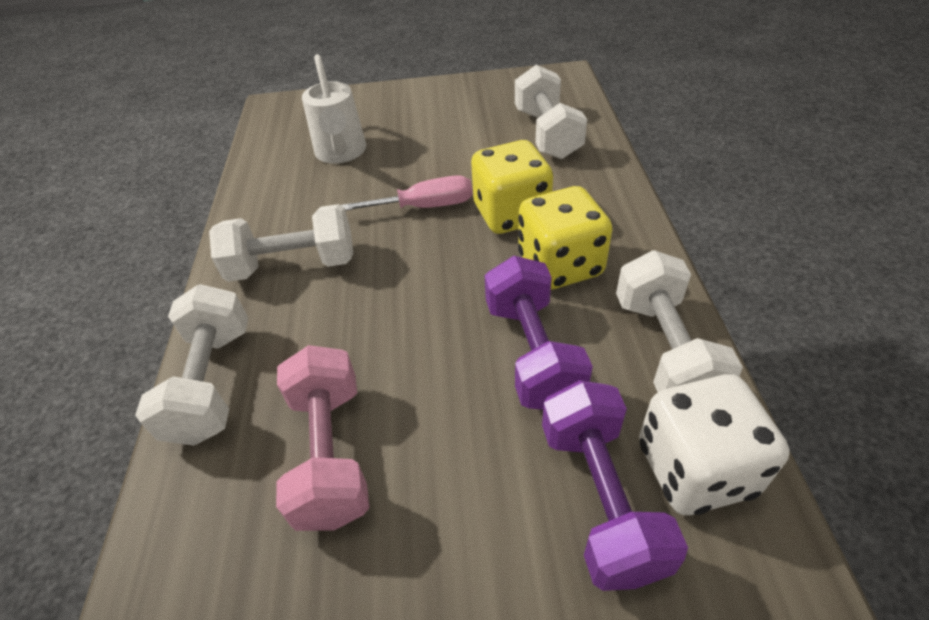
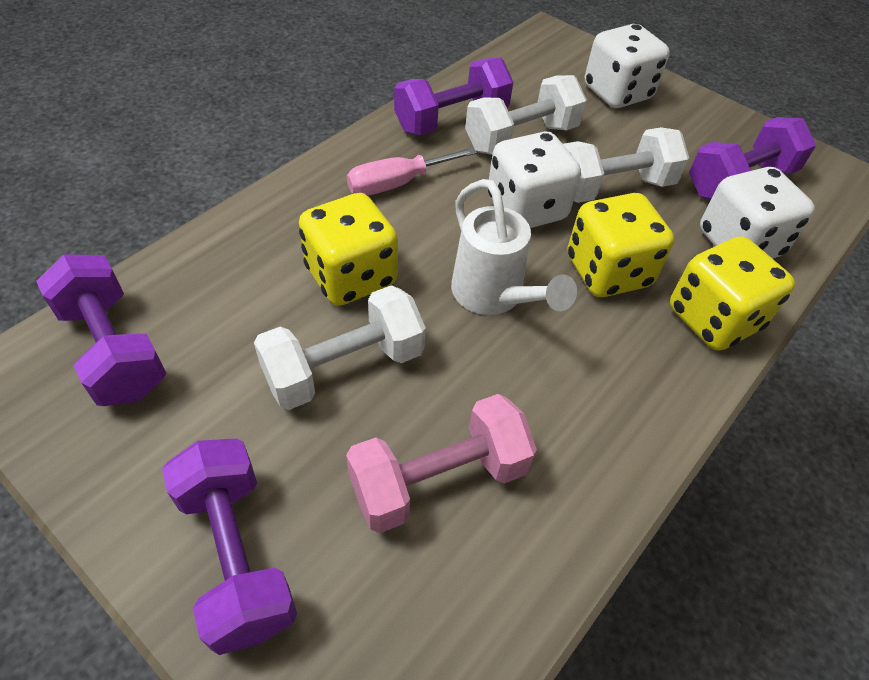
purple dumbbell: 2 -> 4
white dice: 1 -> 3
white dumbbell: 4 -> 3
yellow dice: 2 -> 3

